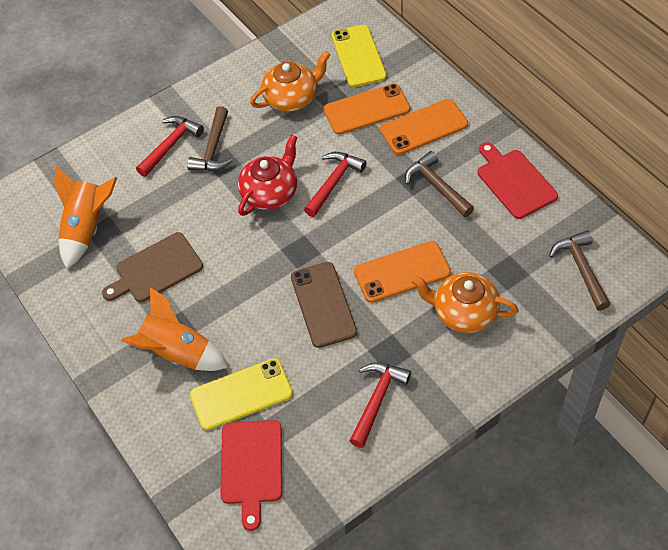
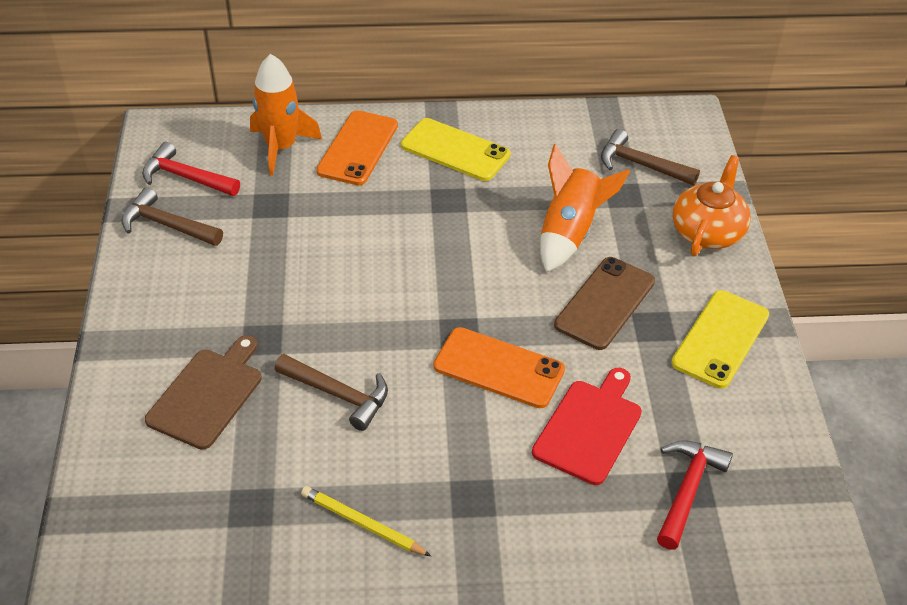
orange phone: 3 -> 2
orange teapot: 2 -> 1
red cutting board: 2 -> 1
red hammer: 3 -> 2
red teapot: 1 -> 0
yellow pencil: 0 -> 1

